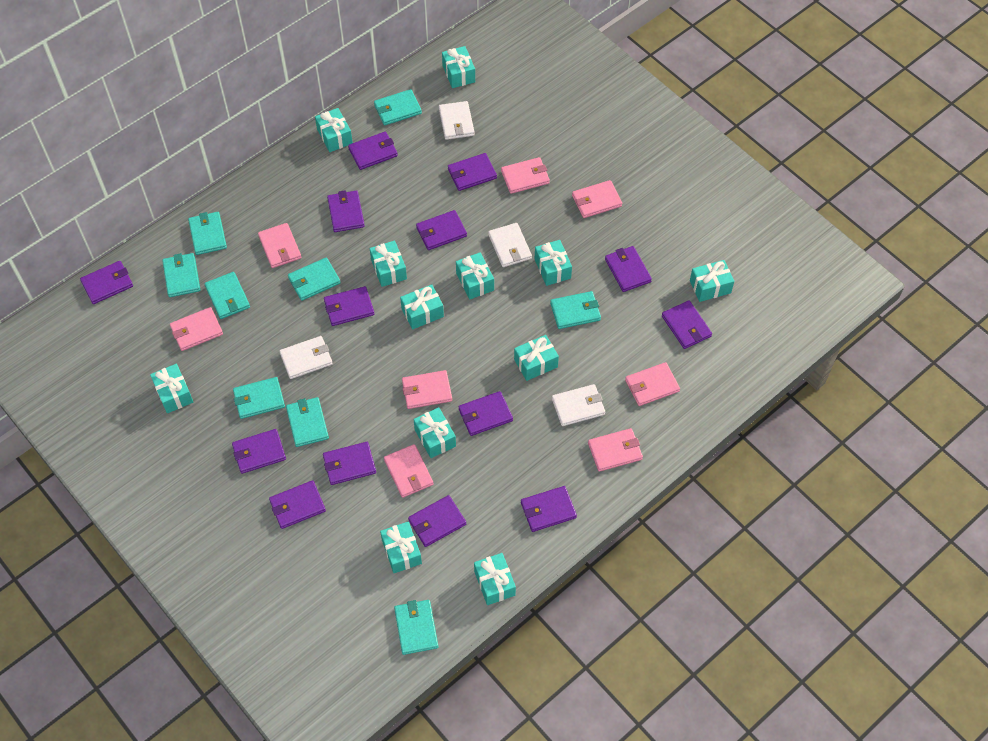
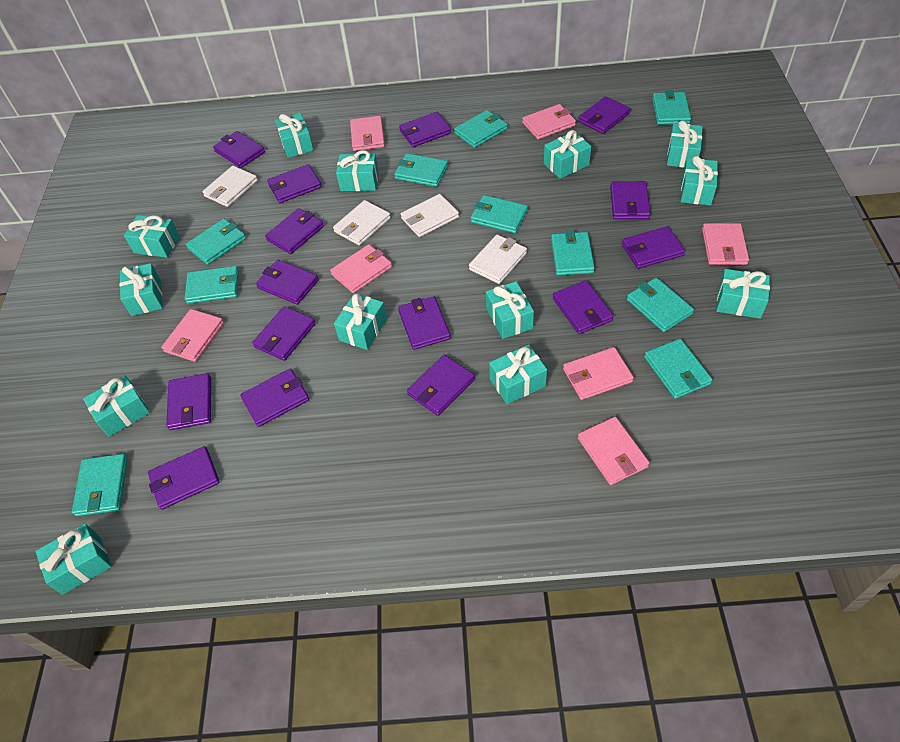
pink wallet: 8 -> 7
purple wallet: 14 -> 15
turquoise gift: 12 -> 13
turquoise wallet: 9 -> 10

